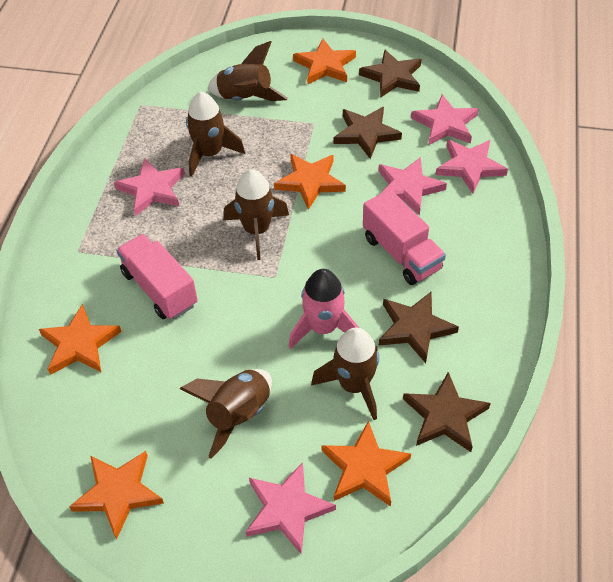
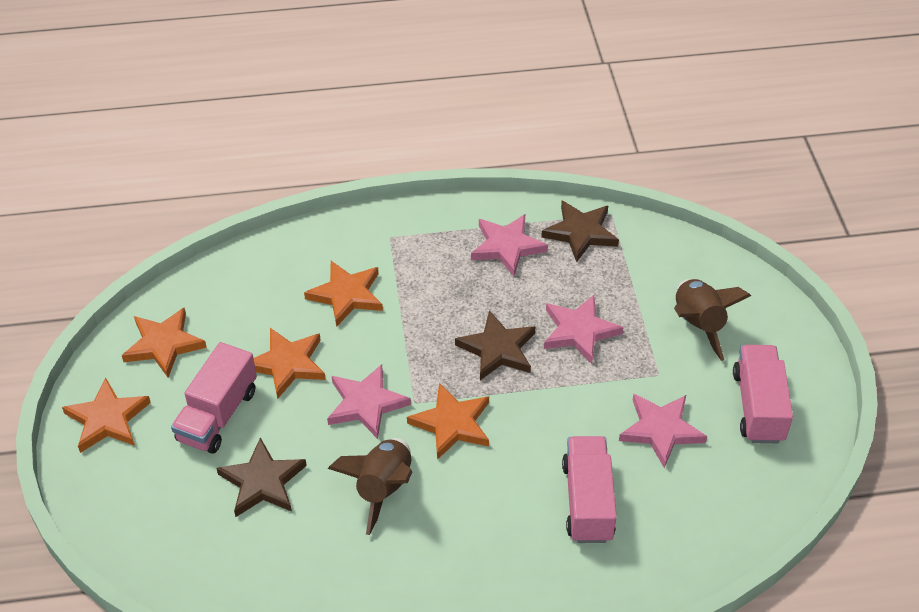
brown rocket: 5 -> 2
brown star: 4 -> 3
pink rocket: 1 -> 0
pink star: 5 -> 4
pink truck: 2 -> 3

